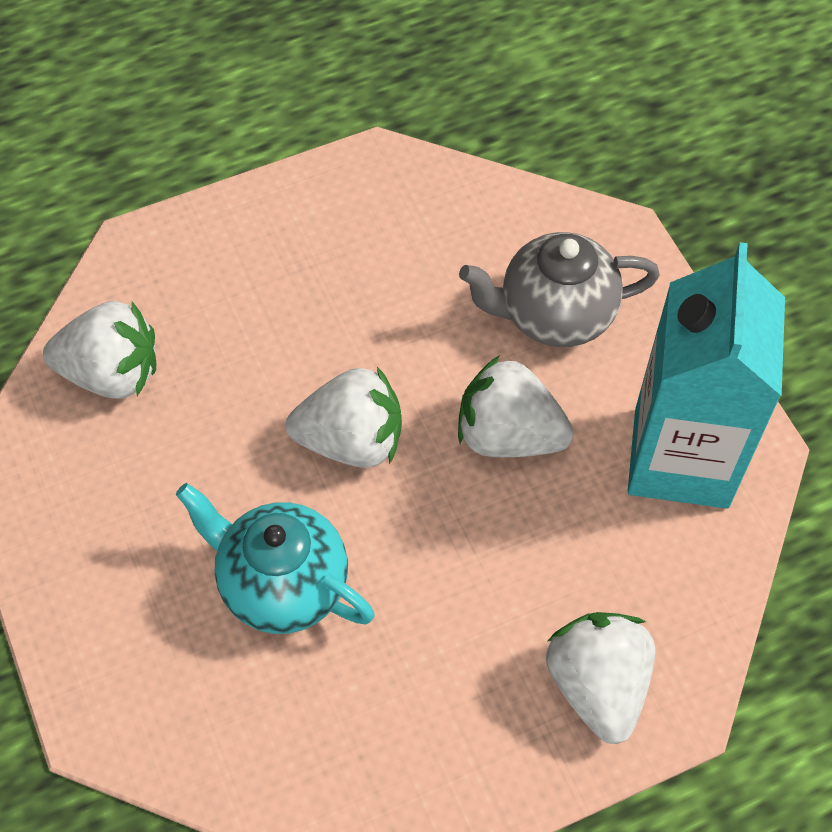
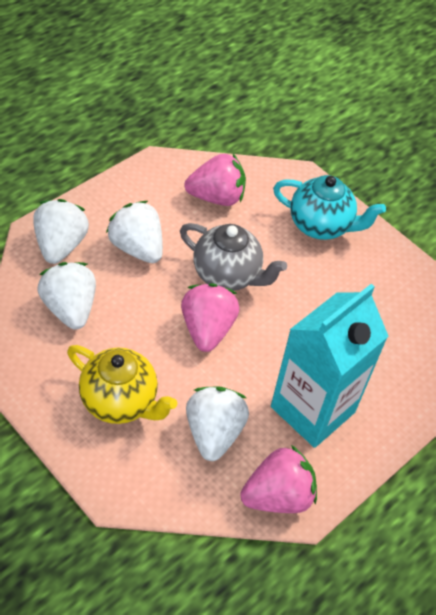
pink strawberry: 0 -> 3
yellow teapot: 0 -> 1

